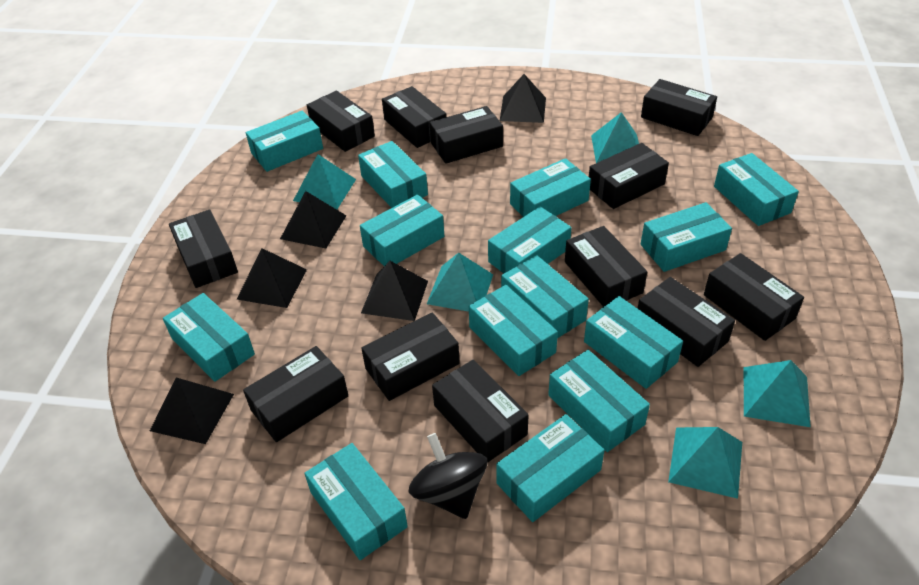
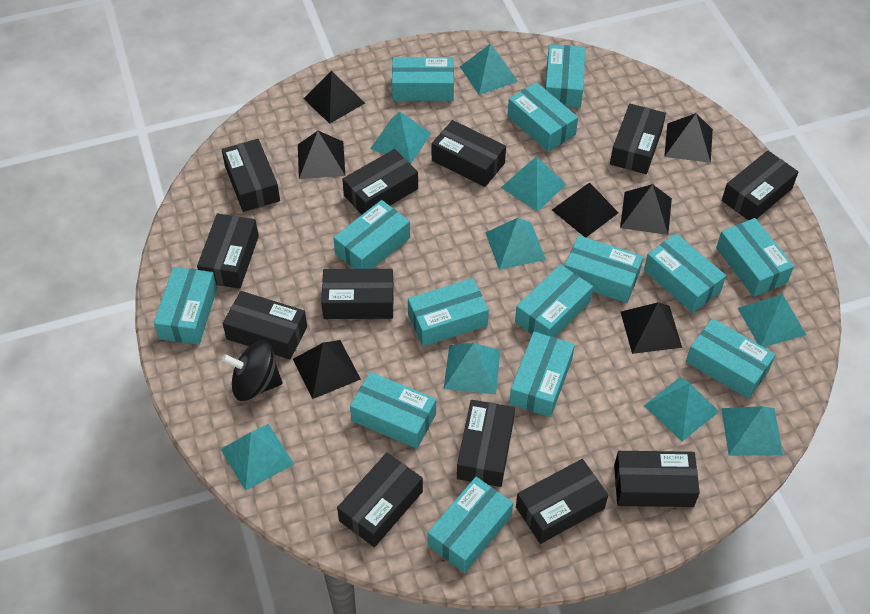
black pyramid: 5 -> 7
turquoise pyramid: 5 -> 9

